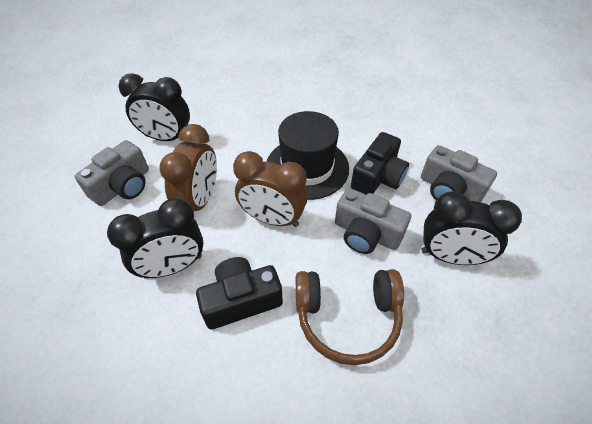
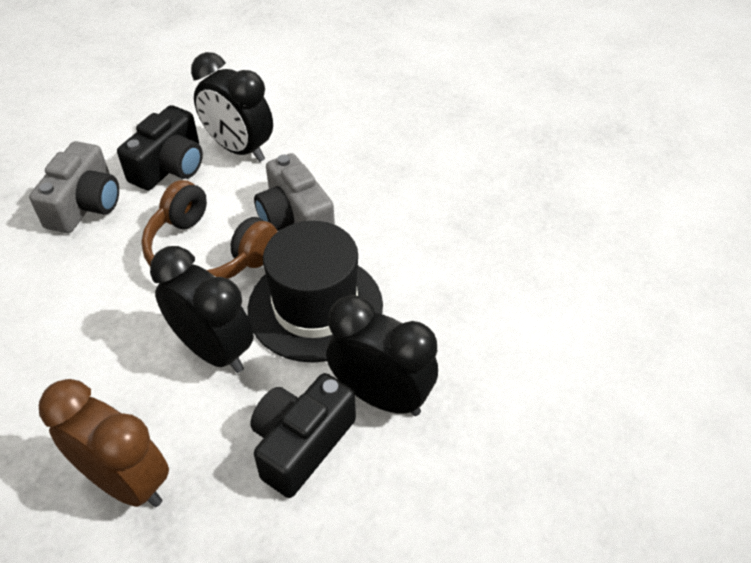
brown clock: 2 -> 1
grey camera: 3 -> 2

